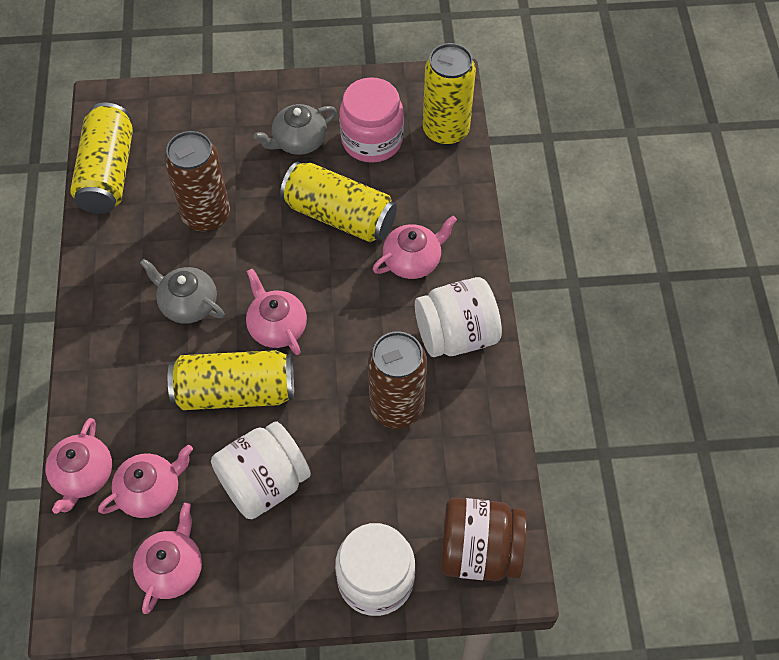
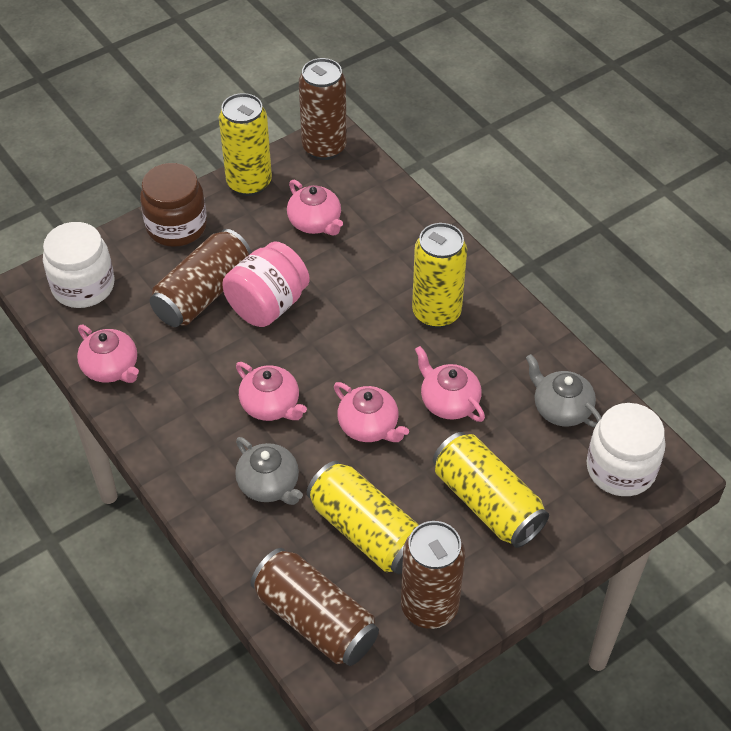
brown can: 2 -> 4
white jar: 3 -> 2

